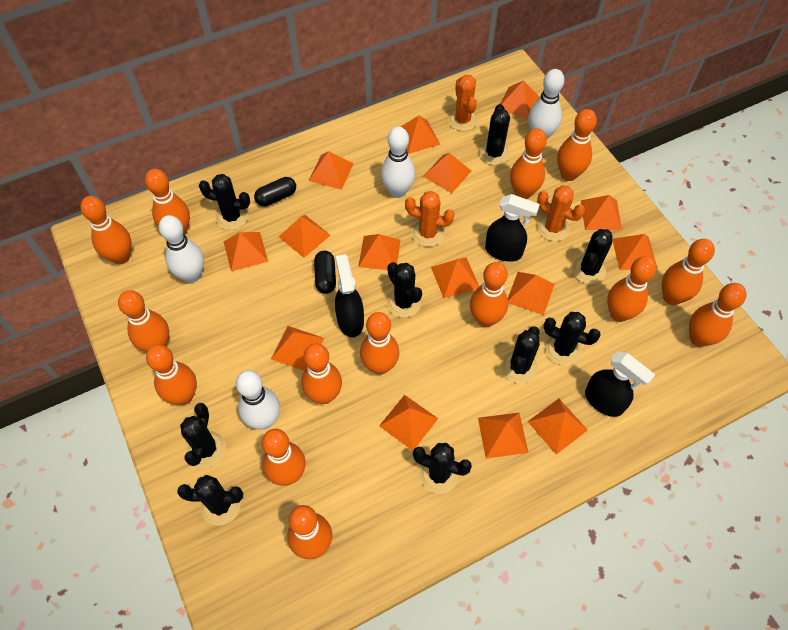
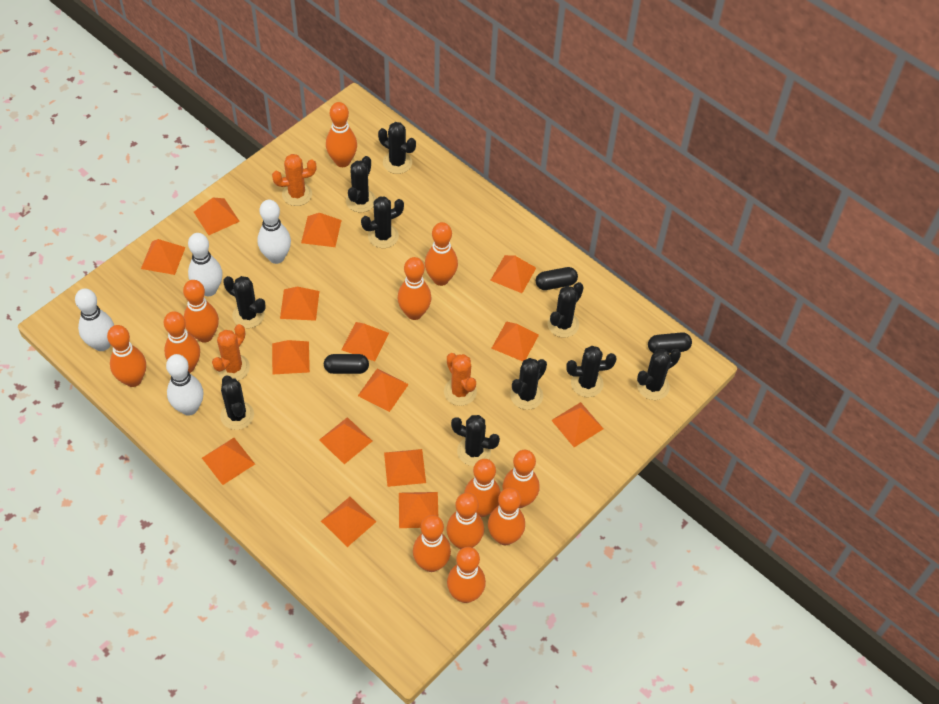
black cactus: 9 -> 10
black capsule: 2 -> 3
black spray bottle: 3 -> 0
orange bowling pin: 14 -> 12

